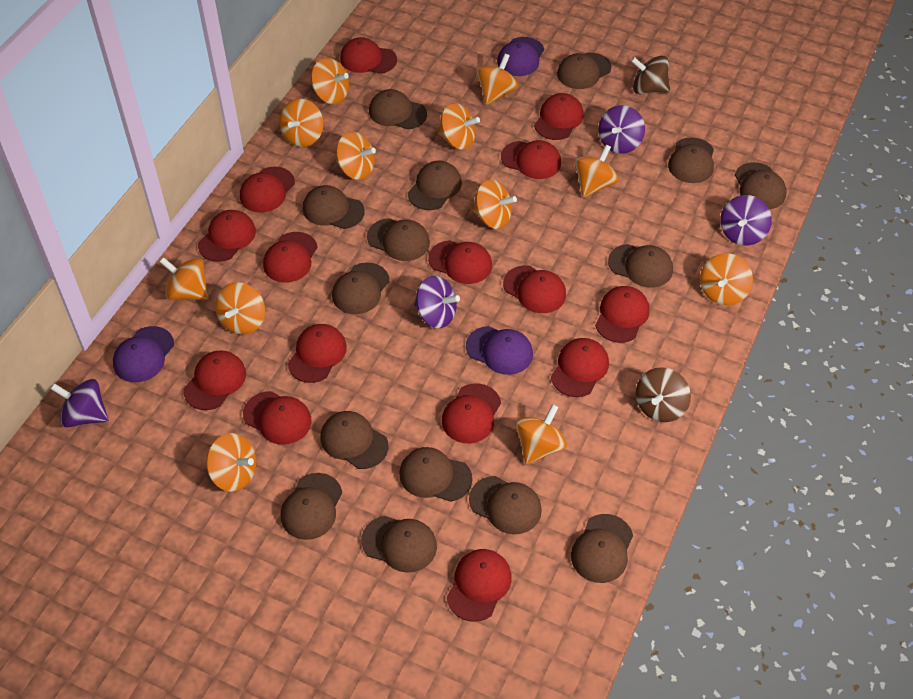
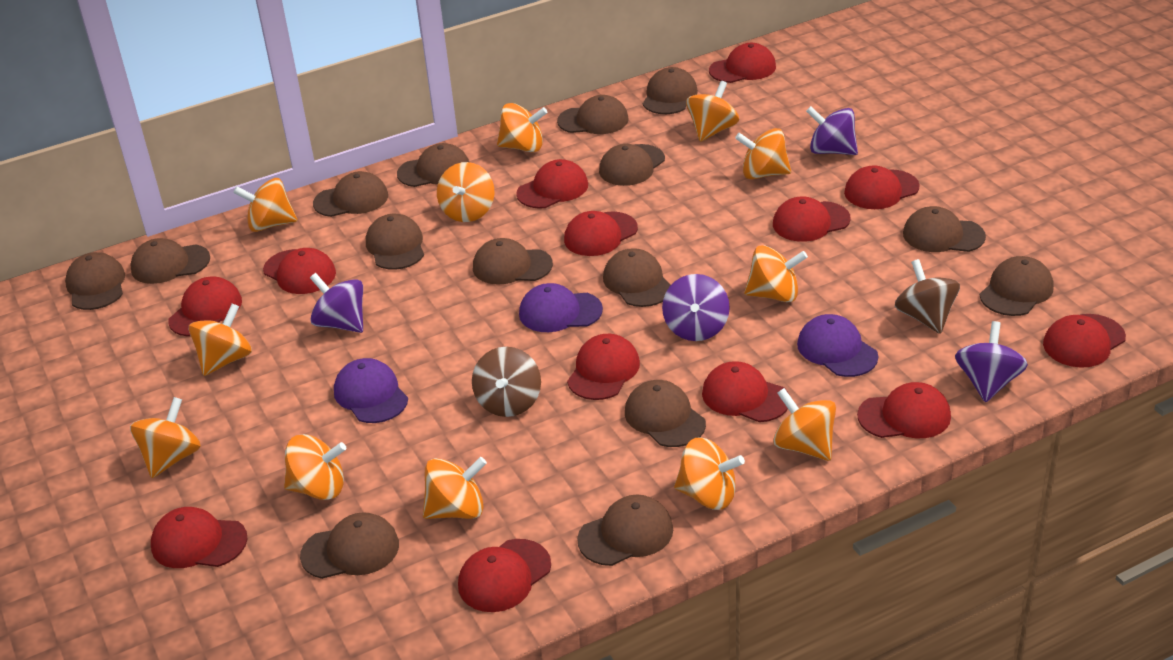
red cap: 15 -> 13

